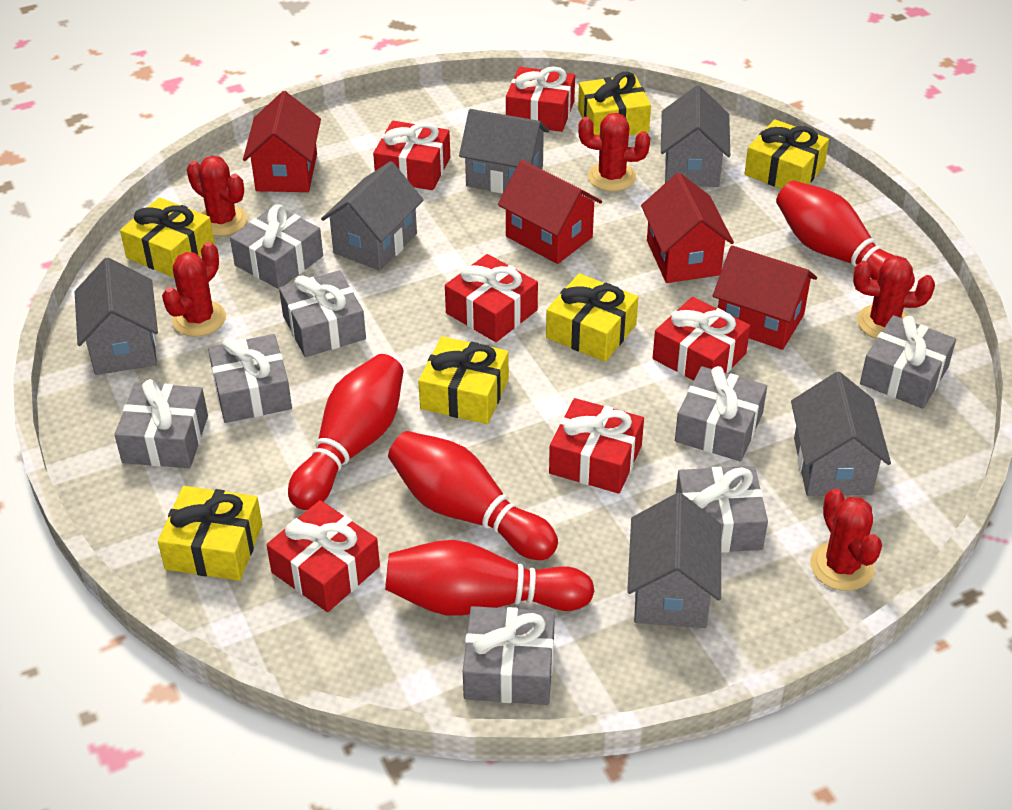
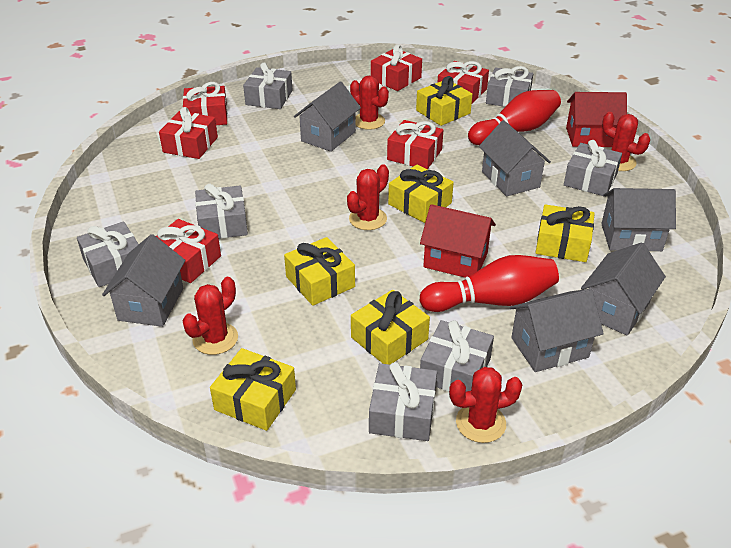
grey gift: 8 -> 7
red bowling pin: 4 -> 2
red house: 4 -> 2

